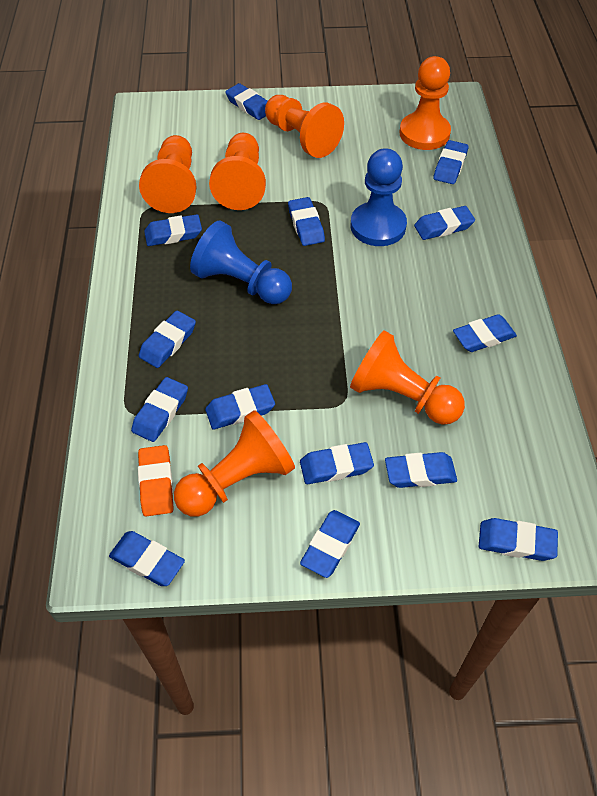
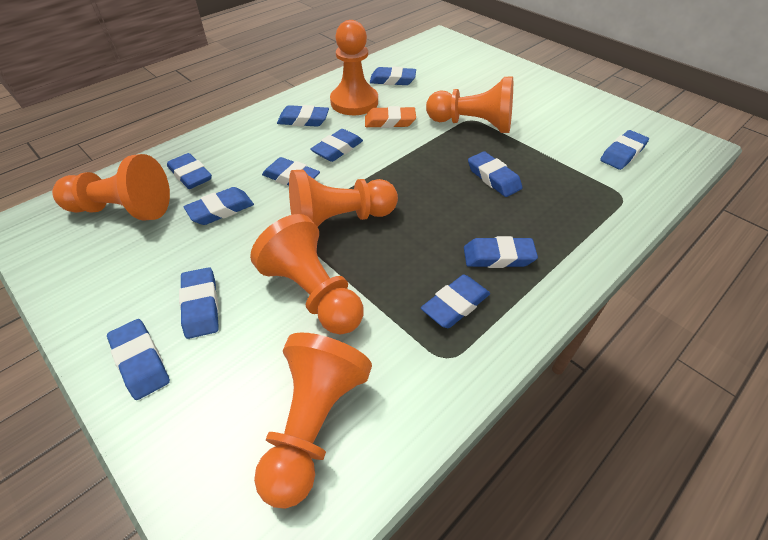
blue eraser: 14 -> 12
blue pawn: 2 -> 0

